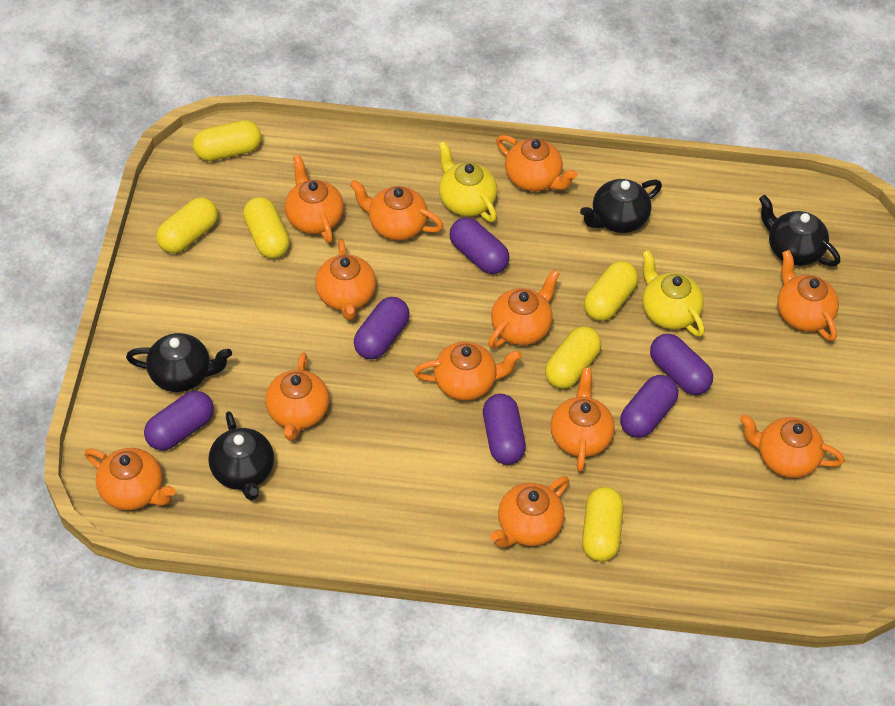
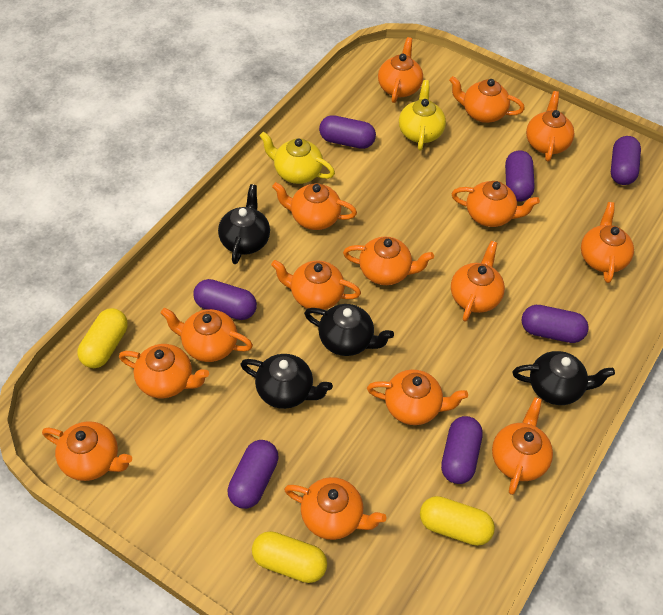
orange teapot: 12 -> 15
purple capsule: 6 -> 7
yellow capsule: 6 -> 3

